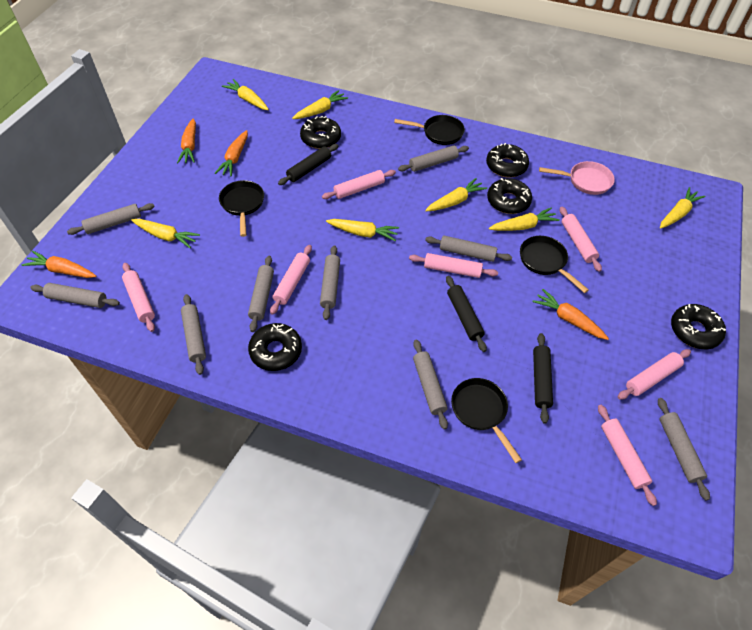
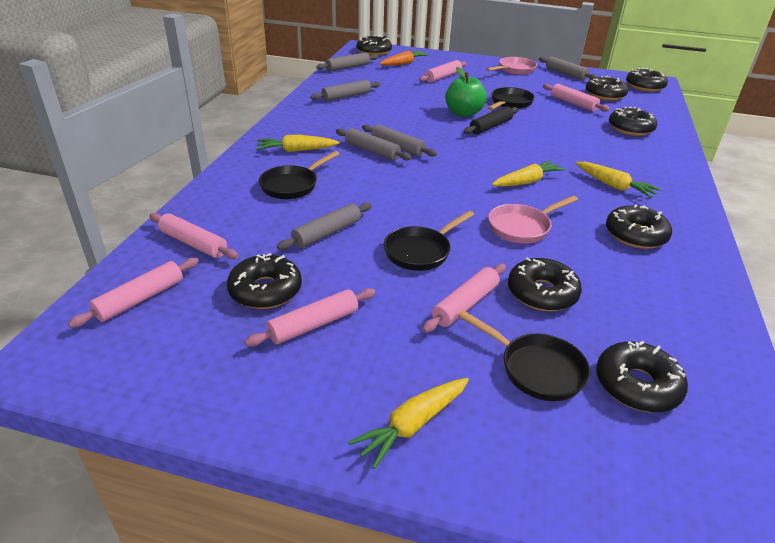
black donut: 5 -> 8
black rolling pin: 3 -> 1
green apple: 0 -> 1
grey rolling pin: 9 -> 6
orange carrot: 4 -> 1
pink pan: 1 -> 2
pink rolling pin: 7 -> 6
yellow carrot: 7 -> 4

